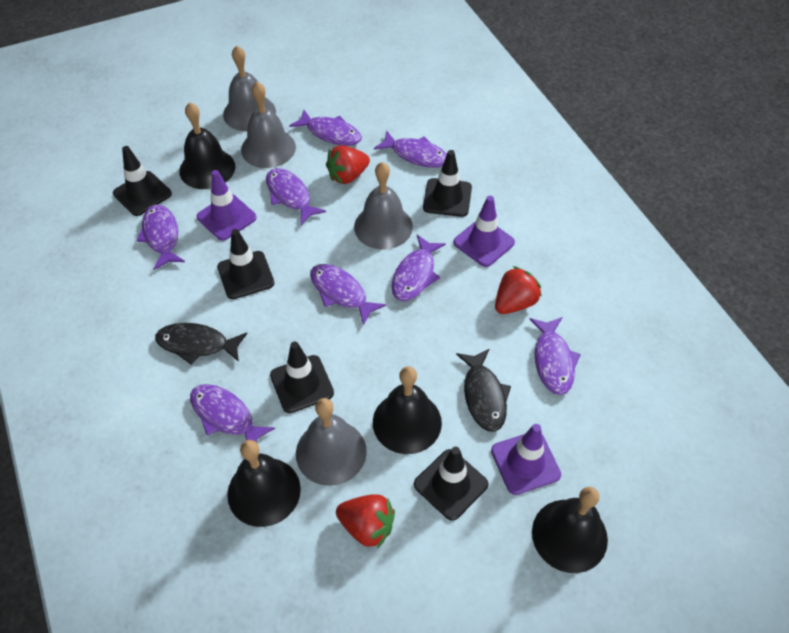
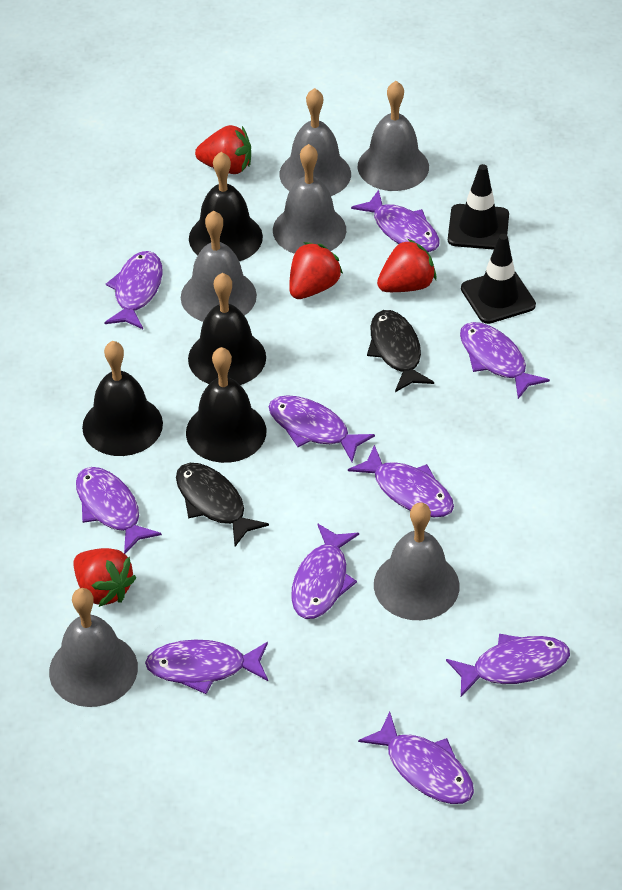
black traffic cone: 5 -> 2
grey bell: 4 -> 6
purple fish: 8 -> 10
purple traffic cone: 3 -> 0
red strawberry: 3 -> 4

